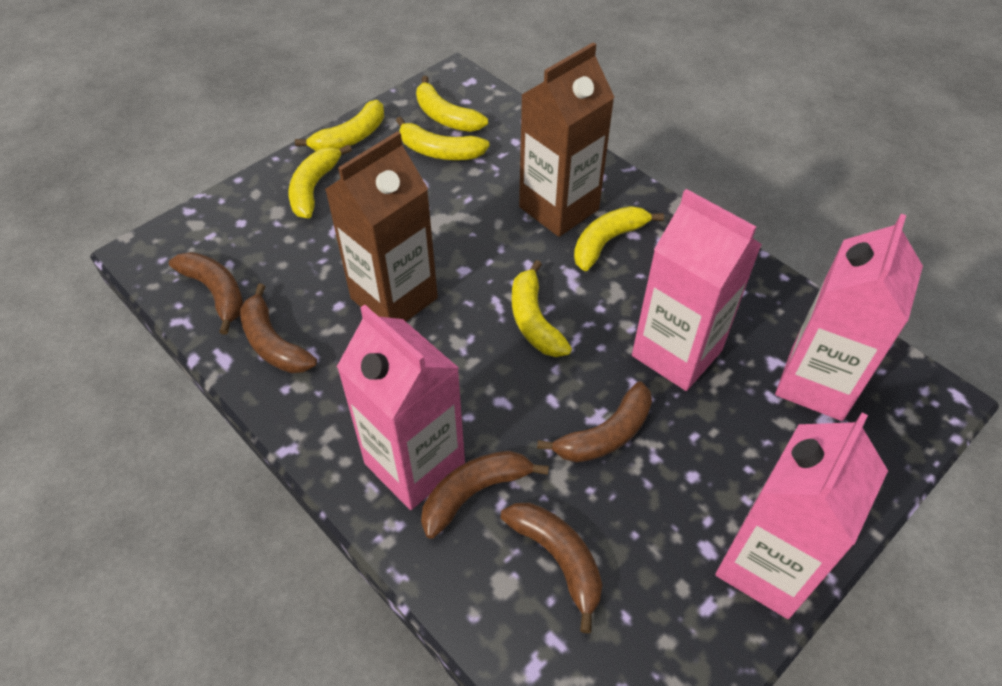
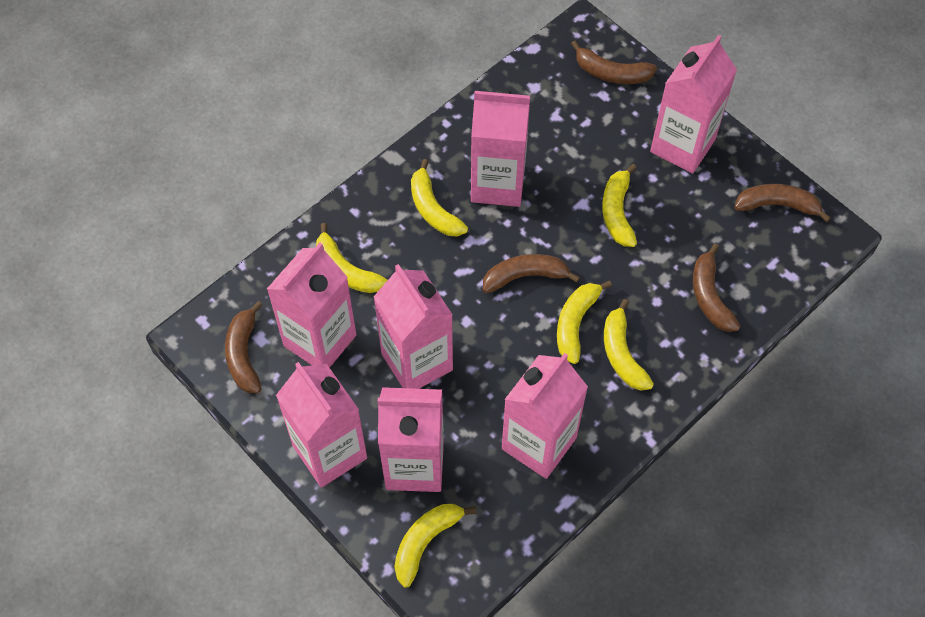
brown carton: 2 -> 0
pink carton: 4 -> 7

